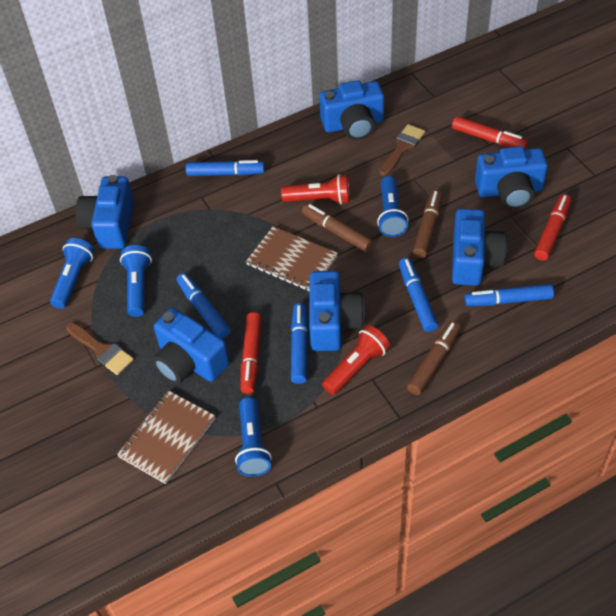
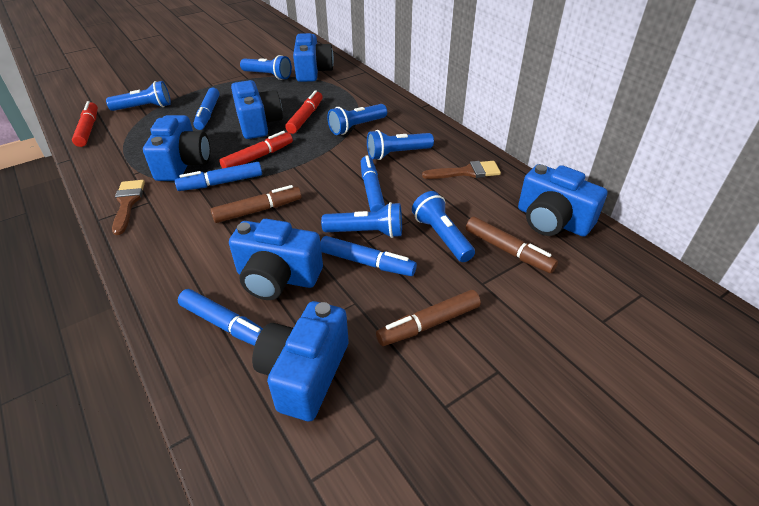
blue flashlight: 4 -> 6
brown notebook: 2 -> 0
red flashlight: 2 -> 0

